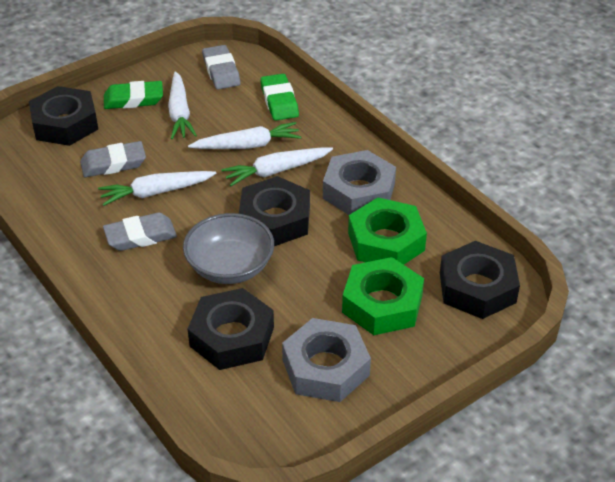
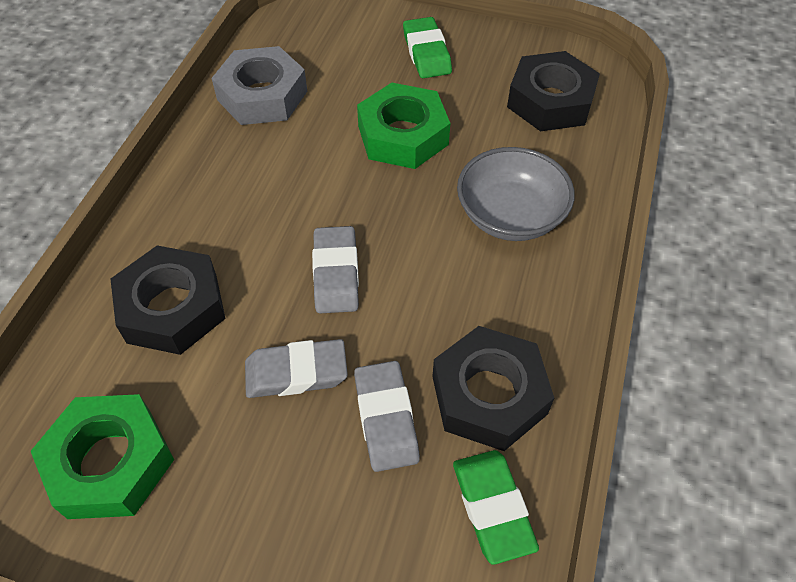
black nut: 4 -> 3
grey nut: 2 -> 1
white carrot: 4 -> 0

